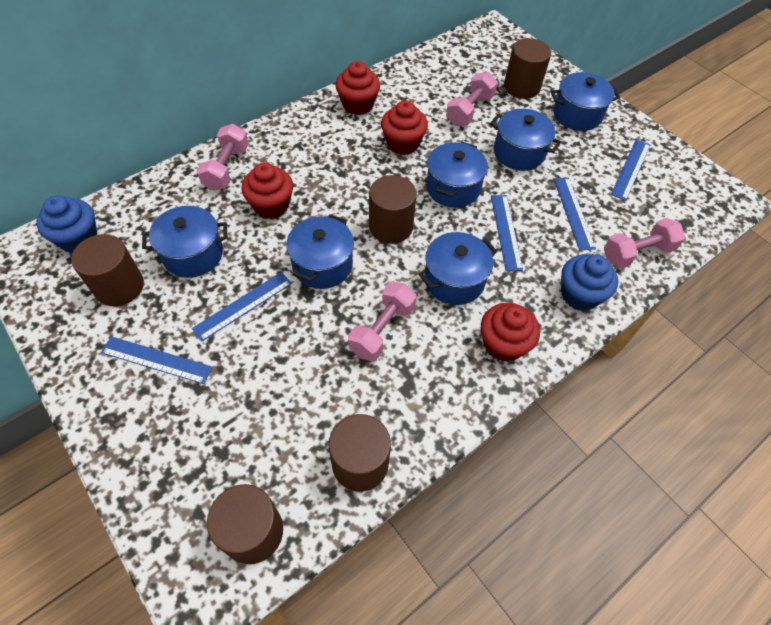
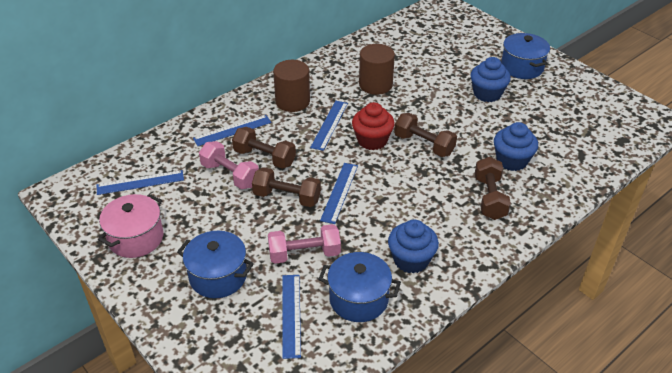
blue cupcake: 2 -> 3
blue pot: 6 -> 3
brown cylinder: 5 -> 2
brown dumbbell: 0 -> 4
pink dumbbell: 4 -> 2
pink pot: 0 -> 1
red cupcake: 4 -> 1

